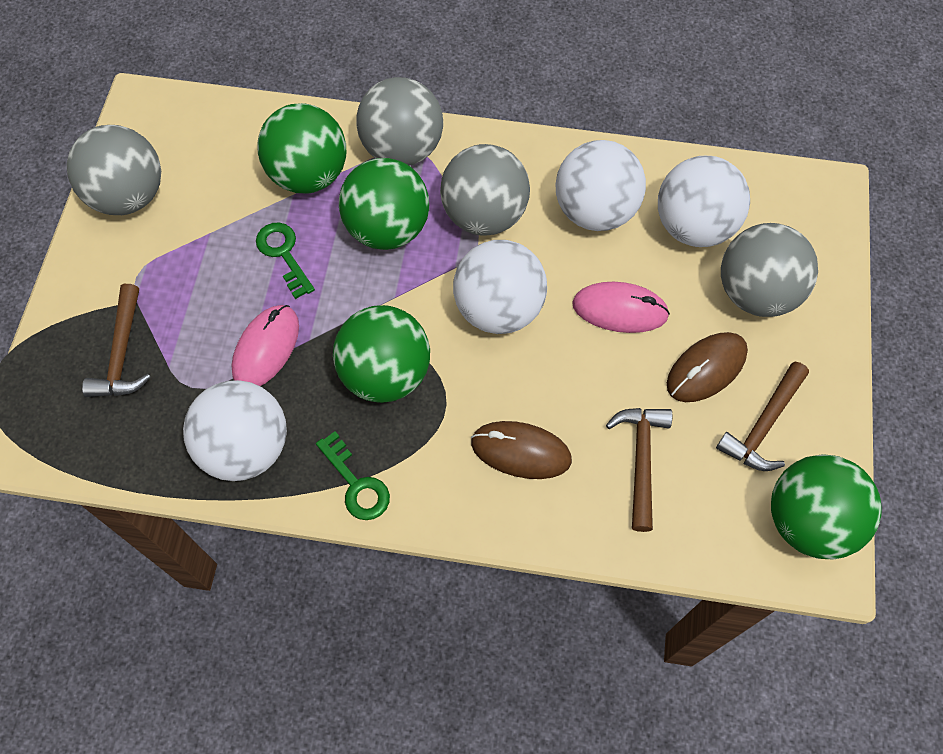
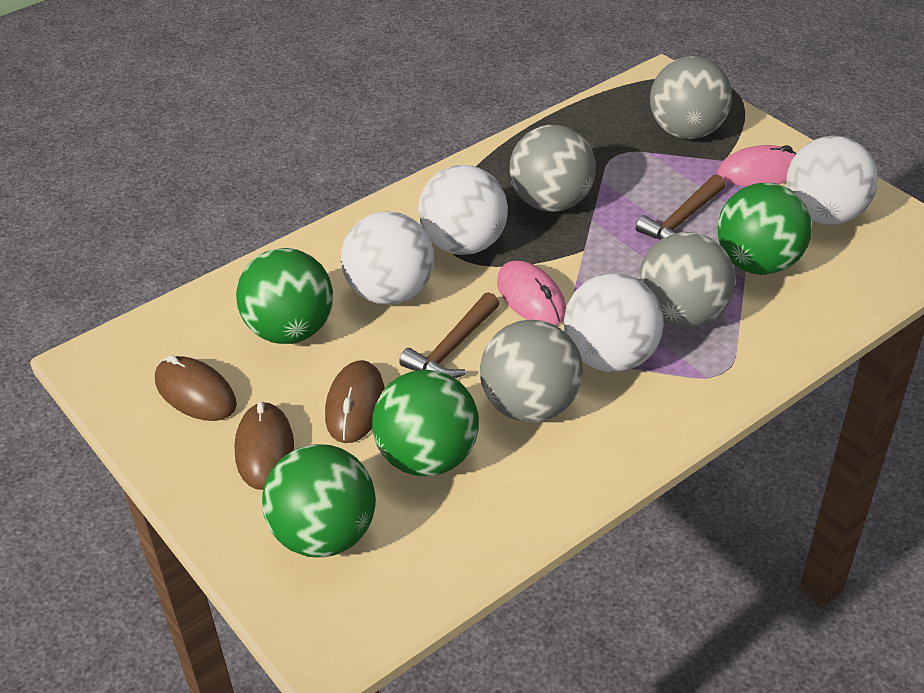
brown hammer: 3 -> 2
brown mouse: 2 -> 3
green key: 2 -> 0

